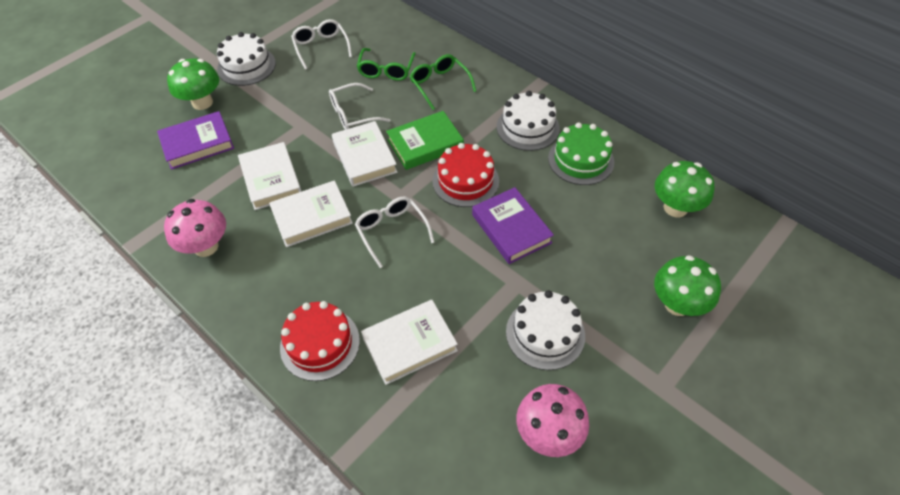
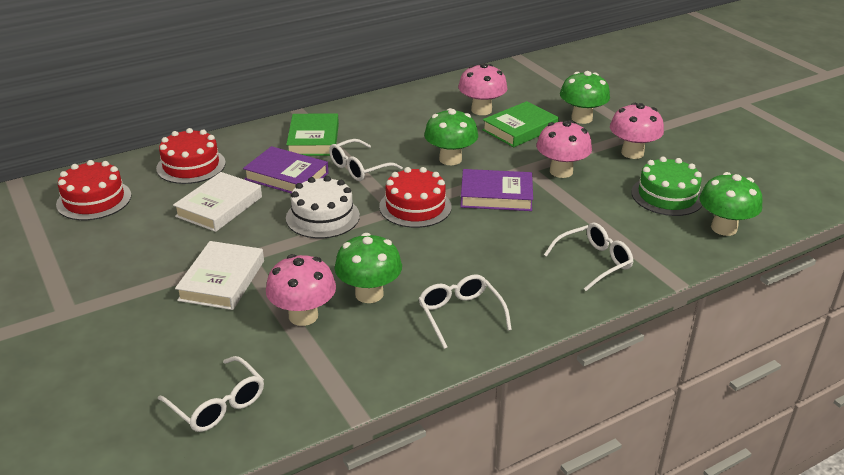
green book: 1 -> 2
green glasses: 2 -> 0
green mushroom: 3 -> 4
pink mushroom: 2 -> 4
red cake: 2 -> 3
white book: 4 -> 2
white cake: 3 -> 1
white glasses: 3 -> 4

